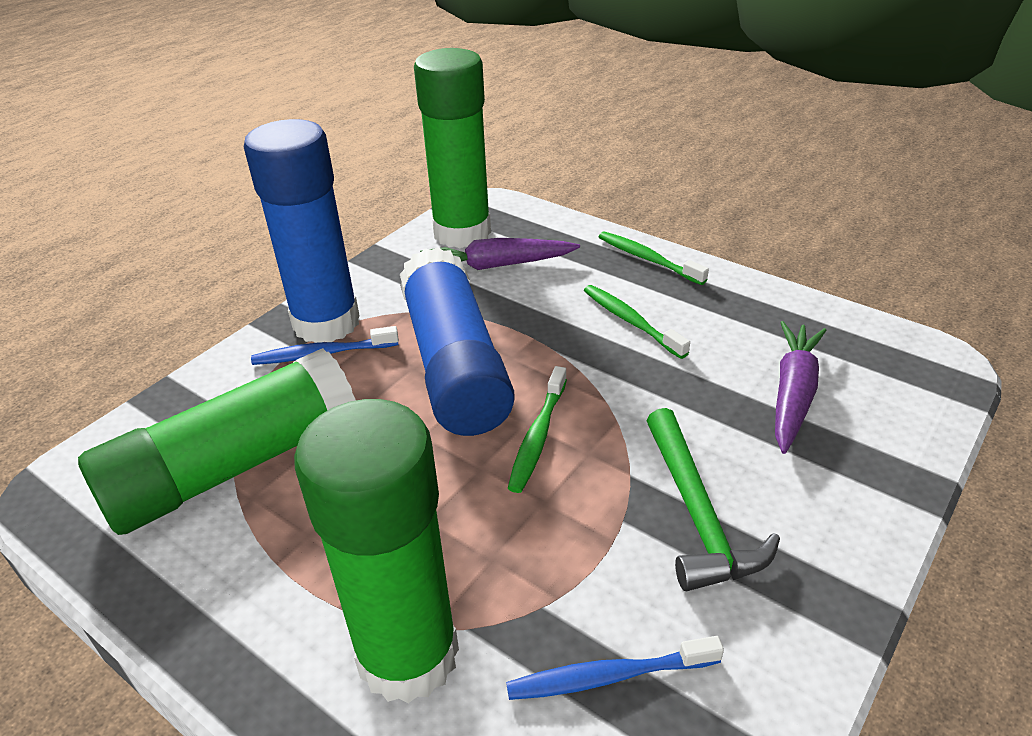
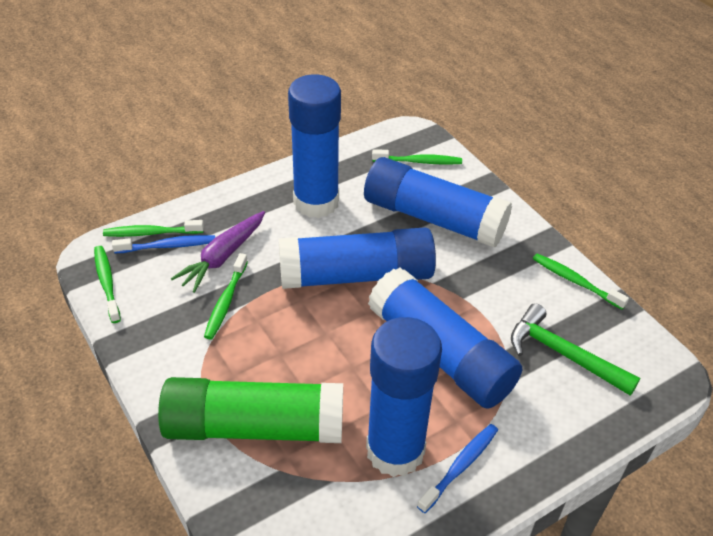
blue glue stick: 2 -> 5
green glue stick: 3 -> 1
green toothbrush: 3 -> 5
purple carrot: 2 -> 1

